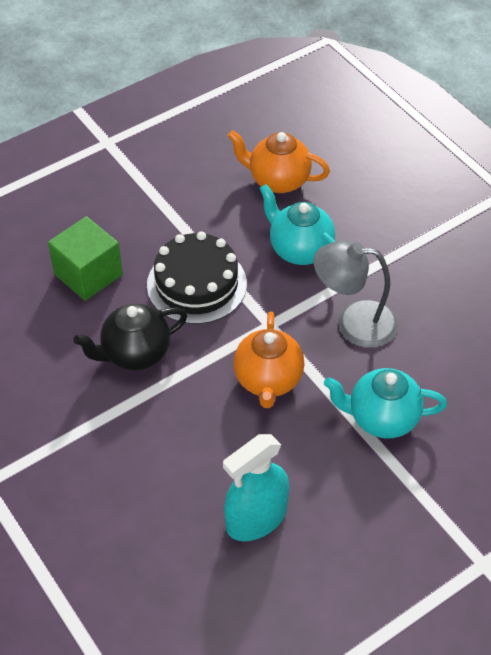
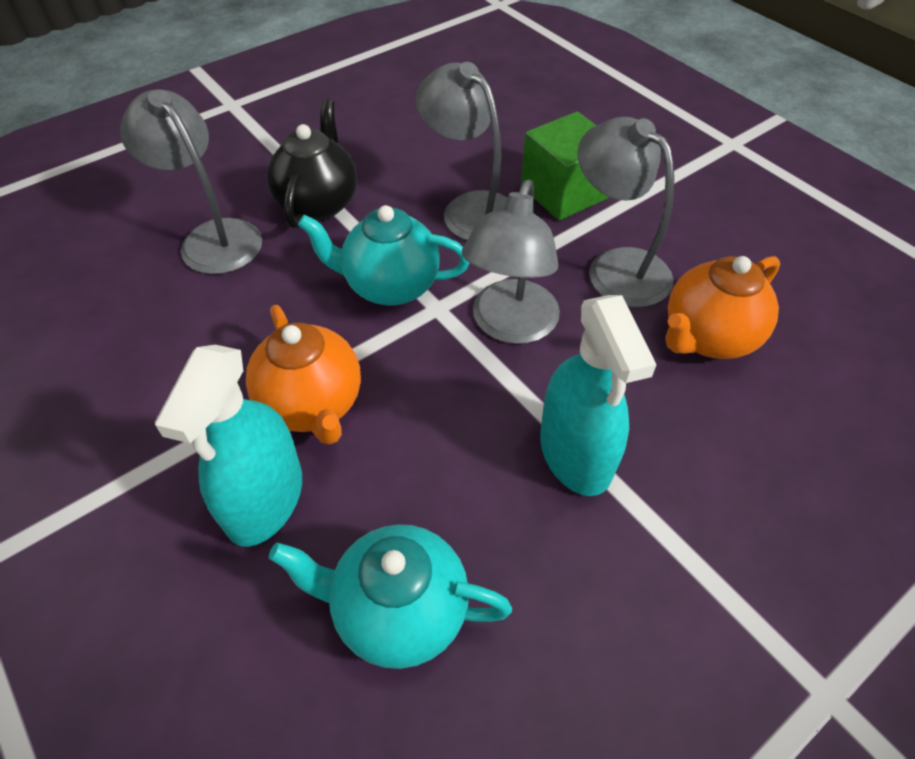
black cake: 1 -> 0
grey lamp: 1 -> 4
turquoise spray bottle: 1 -> 2

